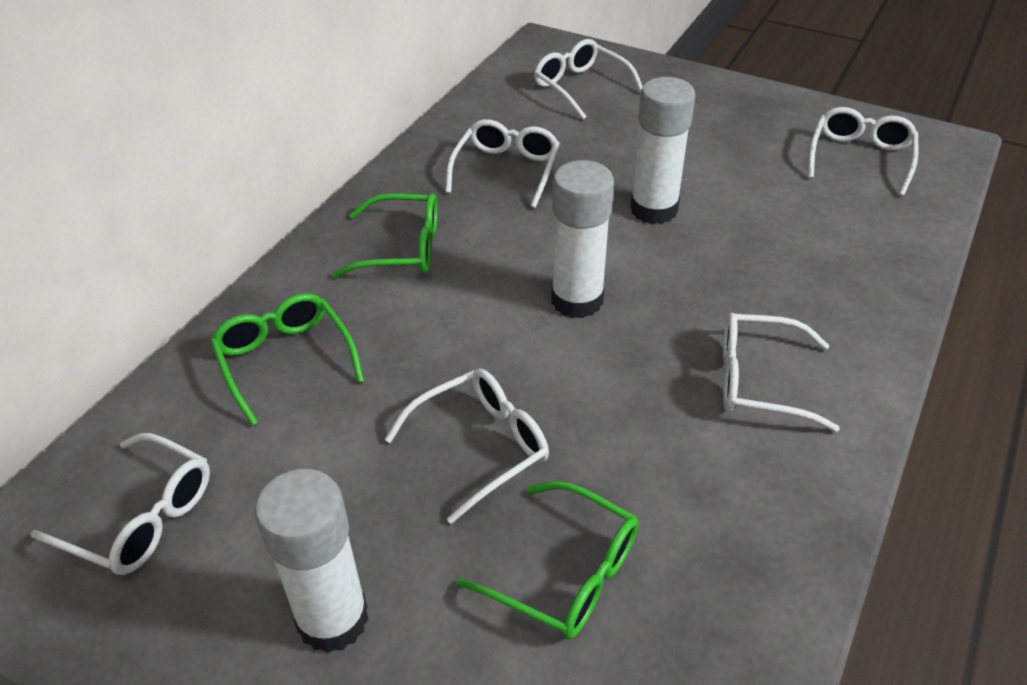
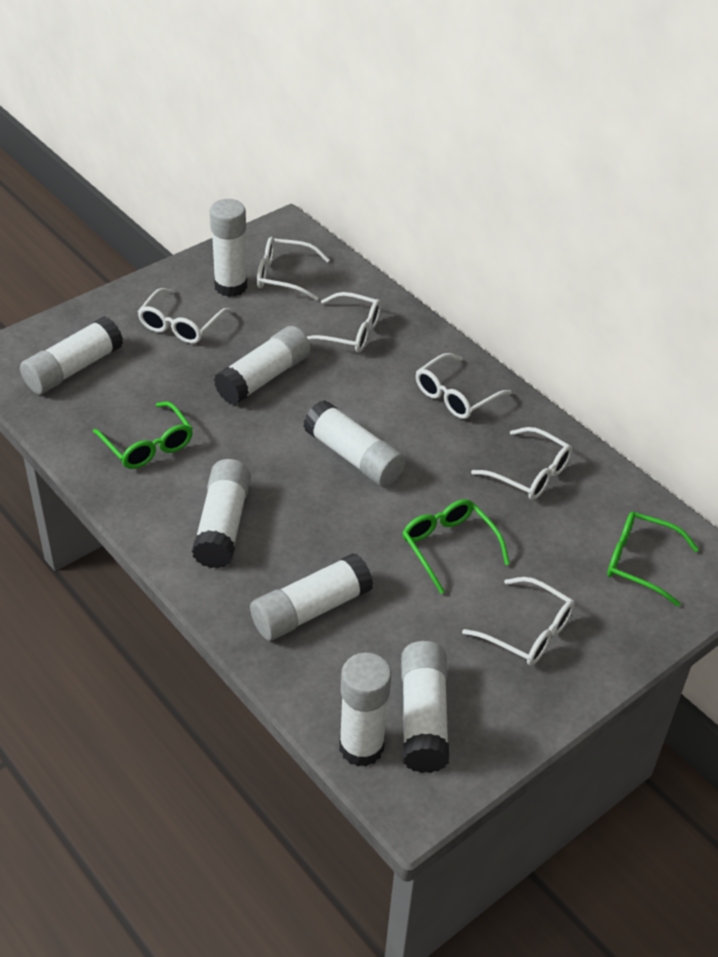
white glue stick: 3 -> 8

